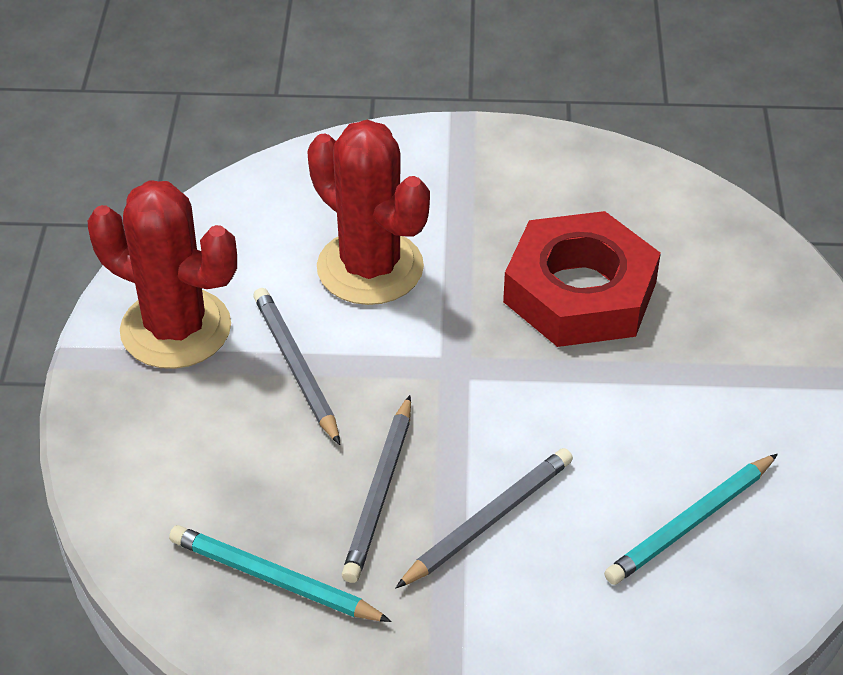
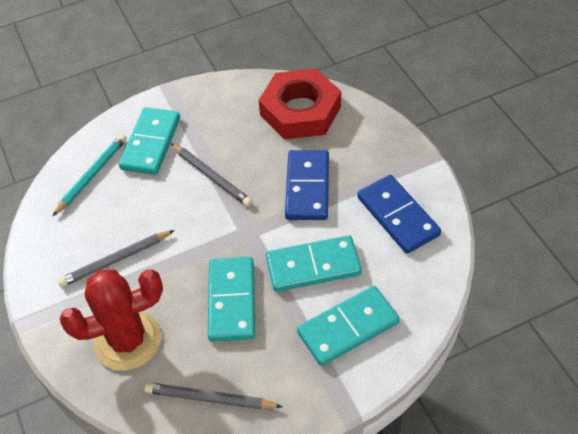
blue domino: 0 -> 2
red cactus: 2 -> 1
turquoise domino: 0 -> 4
turquoise pencil: 2 -> 1

